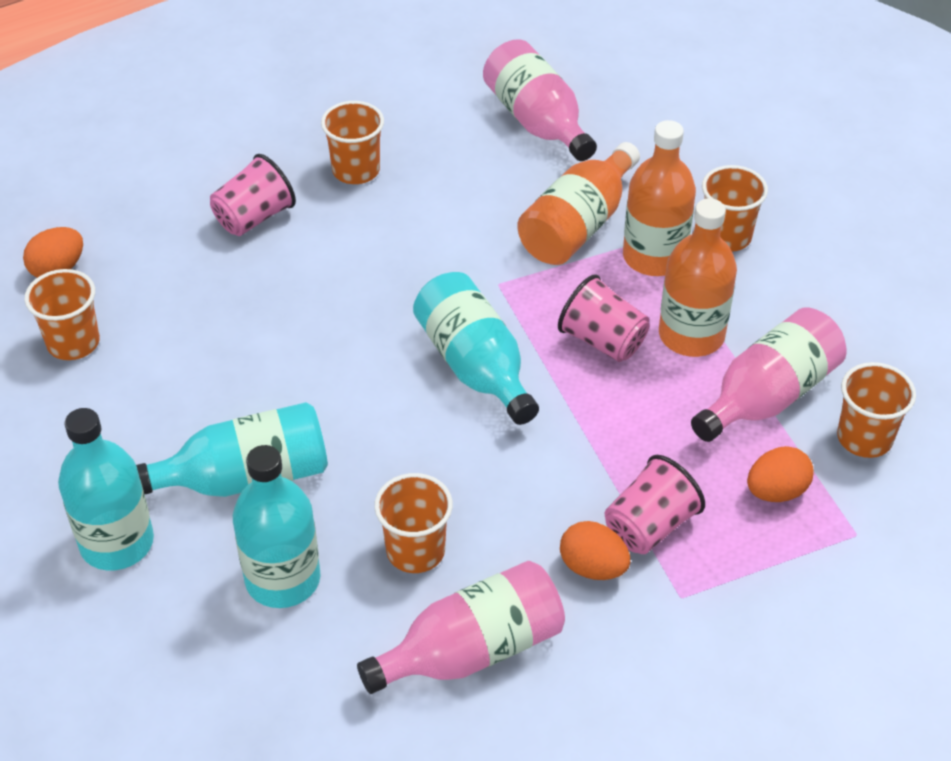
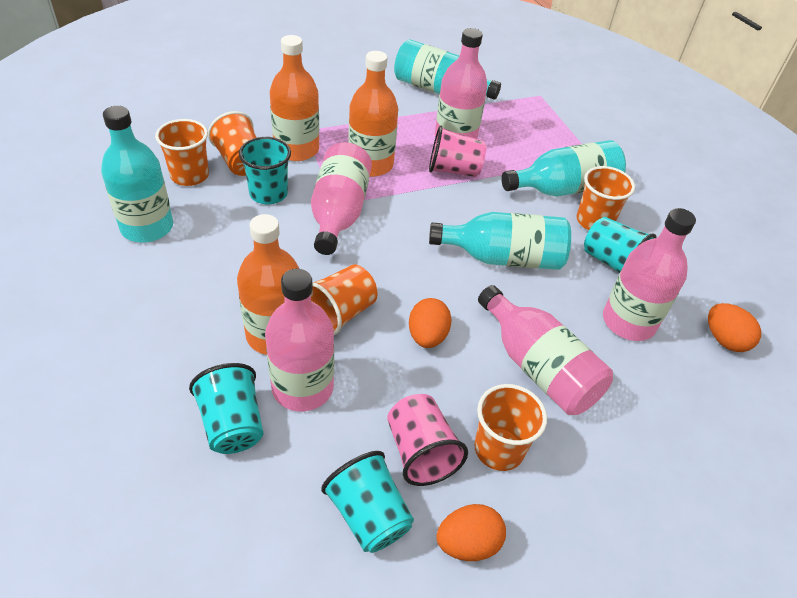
pink bottle: 3 -> 5
pink cup: 3 -> 2
turquoise cup: 0 -> 4

